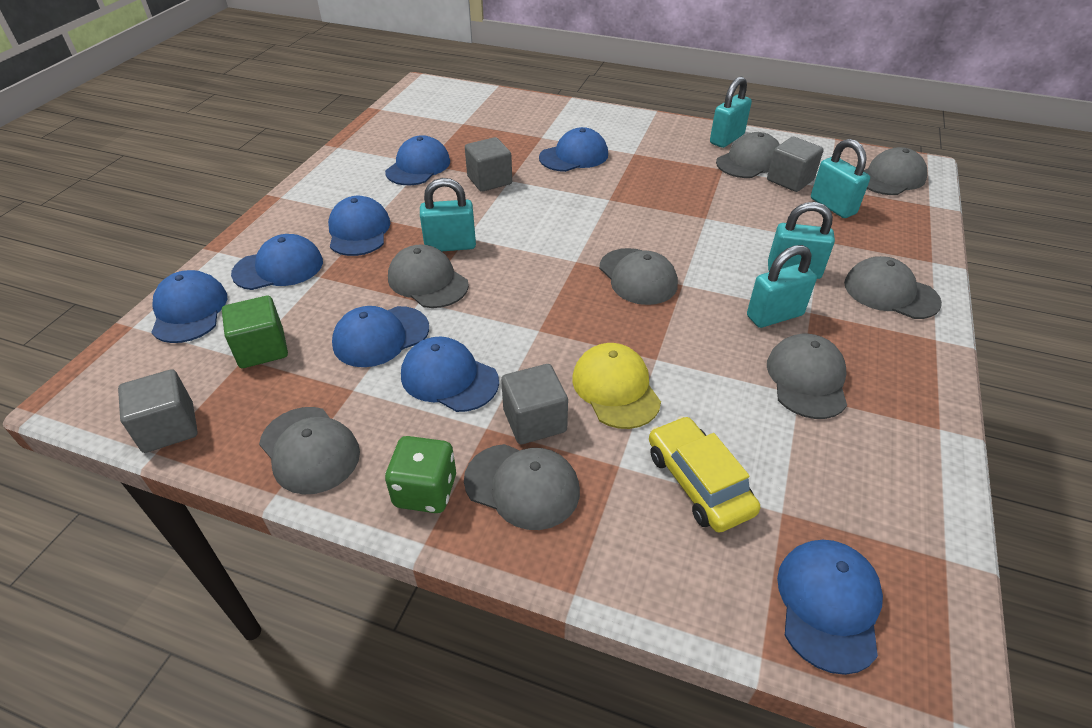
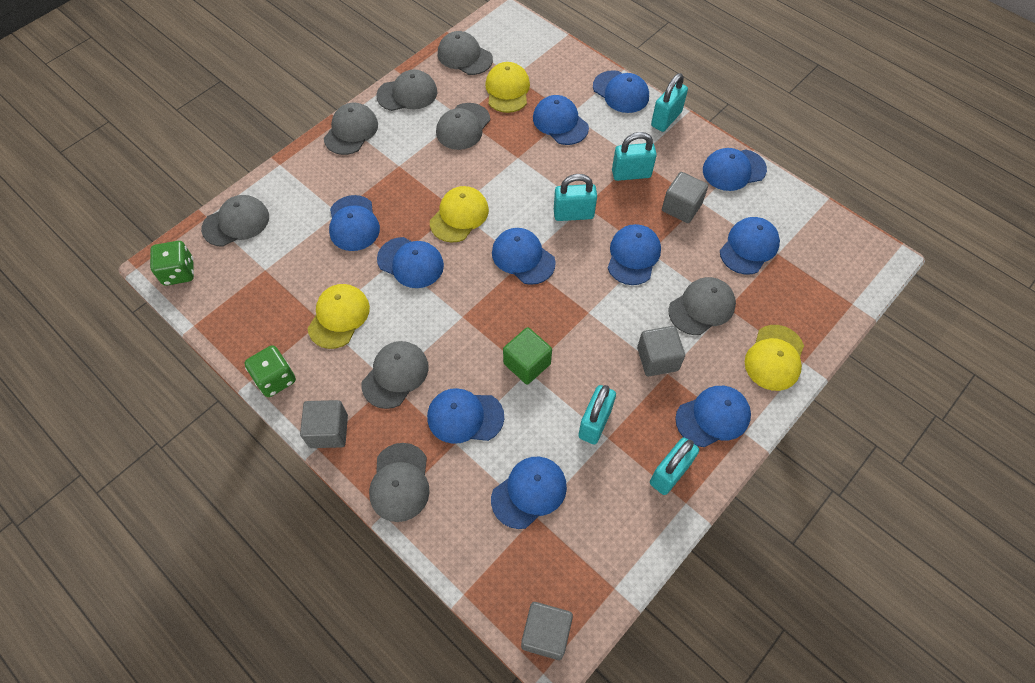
blue cap: 8 -> 11
green dice: 1 -> 2
yellow cap: 1 -> 4
yellow car: 1 -> 0

